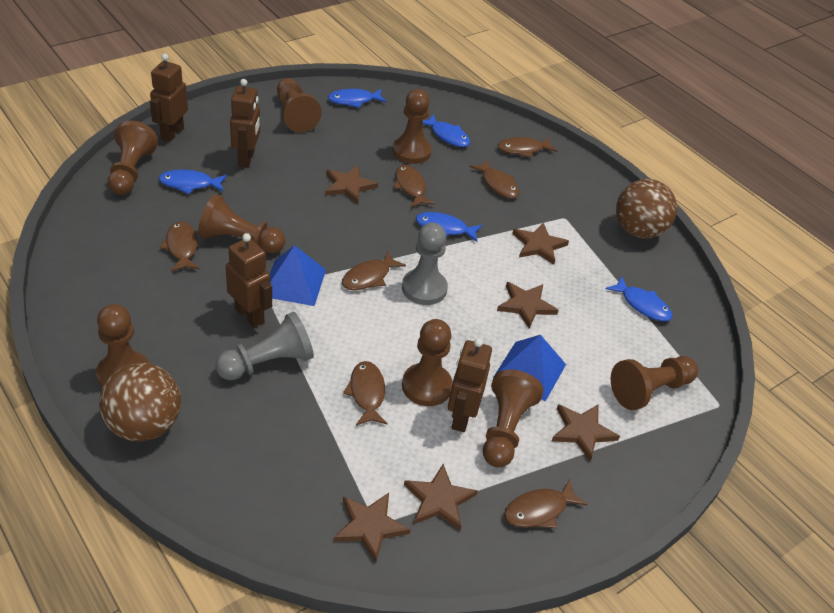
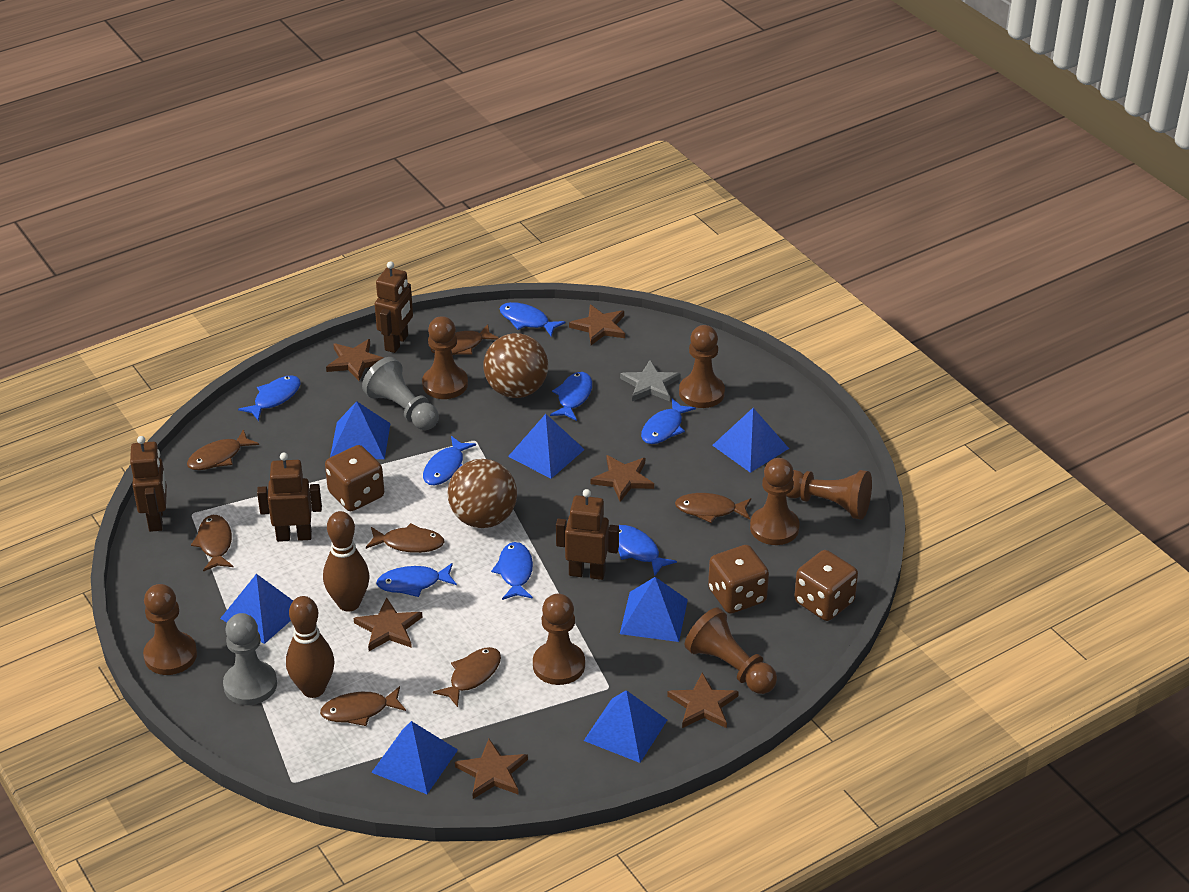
blue fish: 5 -> 8
blue pyramid: 2 -> 7
brown bowling pin: 0 -> 2
brown dice: 0 -> 3
brown pawn: 8 -> 7
grey star: 0 -> 1

